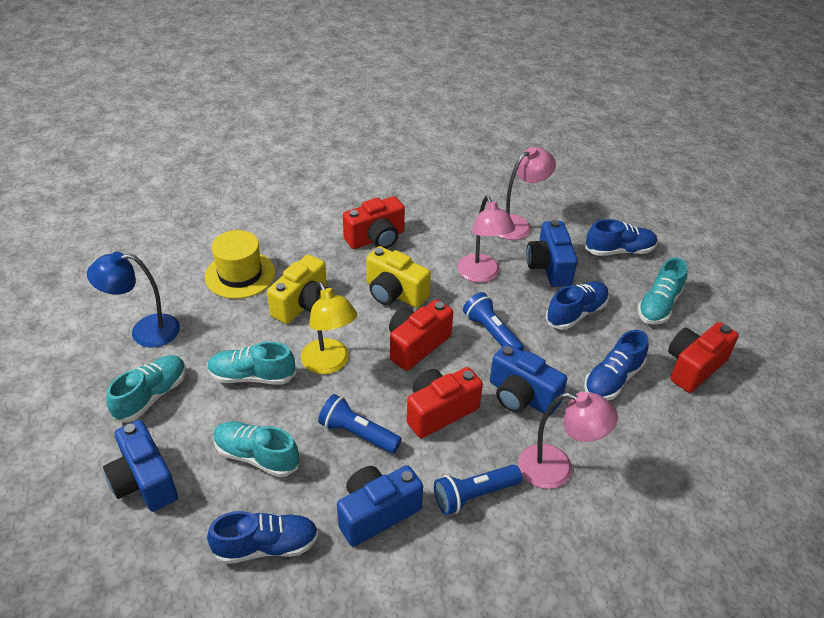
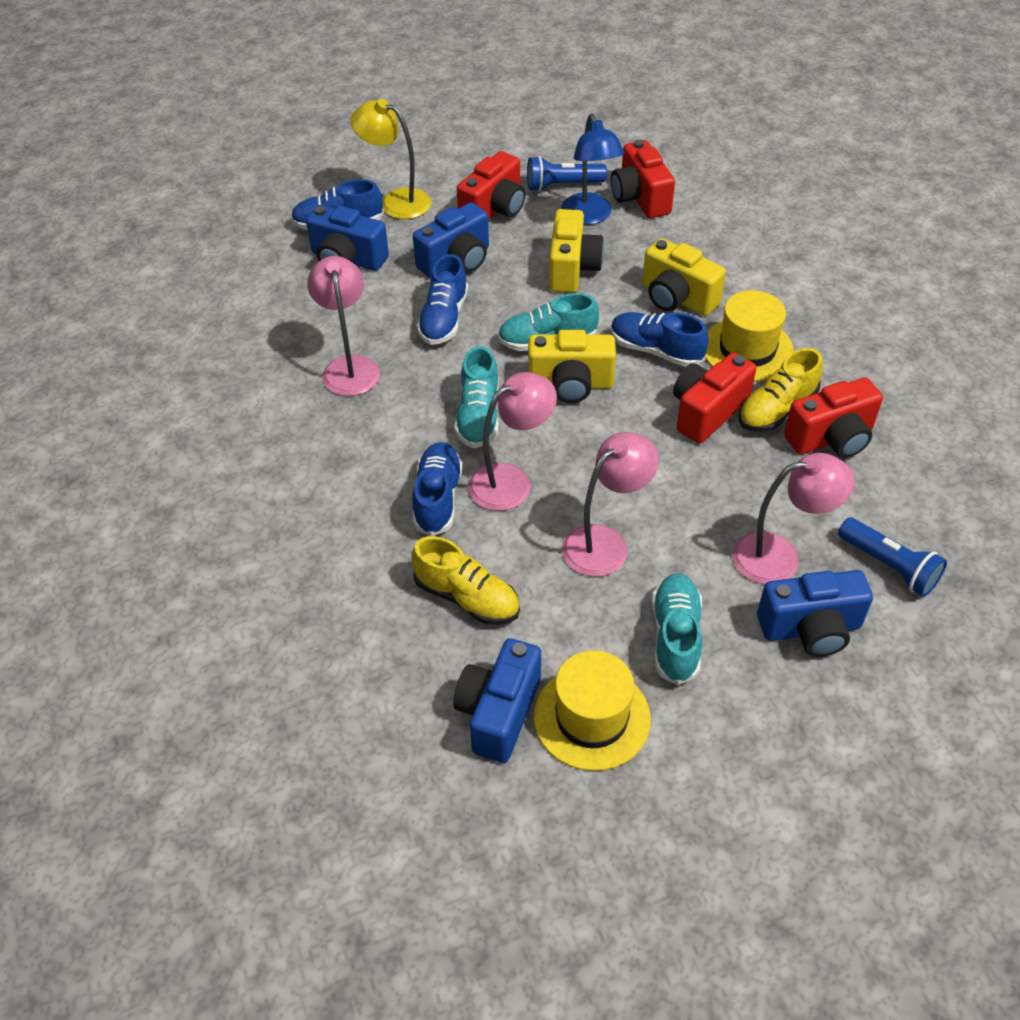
blue flashlight: 3 -> 2
pink lamp: 3 -> 4
turquoise shoe: 4 -> 3
yellow camera: 2 -> 3
yellow hat: 1 -> 2
yellow shoe: 0 -> 2

